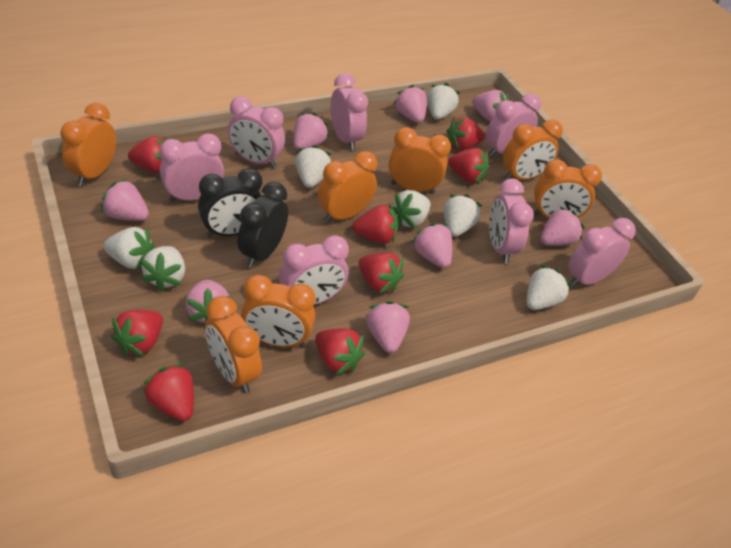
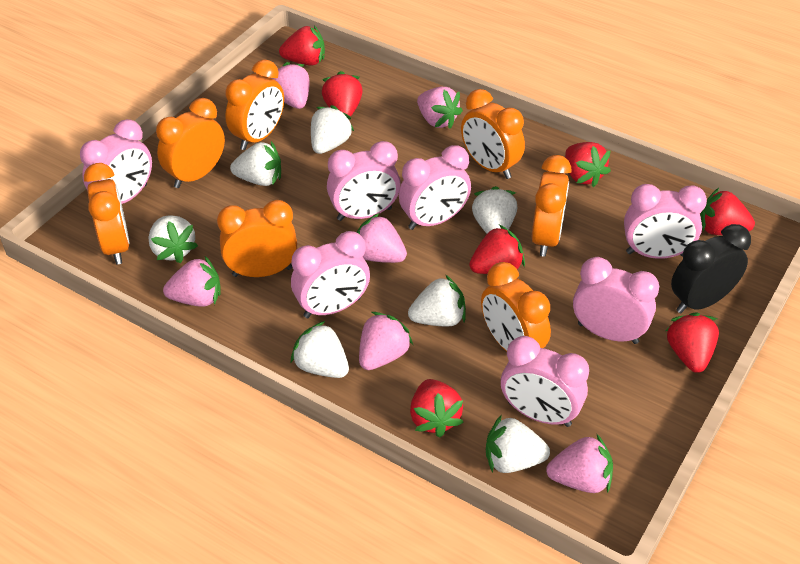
black clock: 2 -> 1
pink strawberry: 8 -> 6
red strawberry: 8 -> 7

